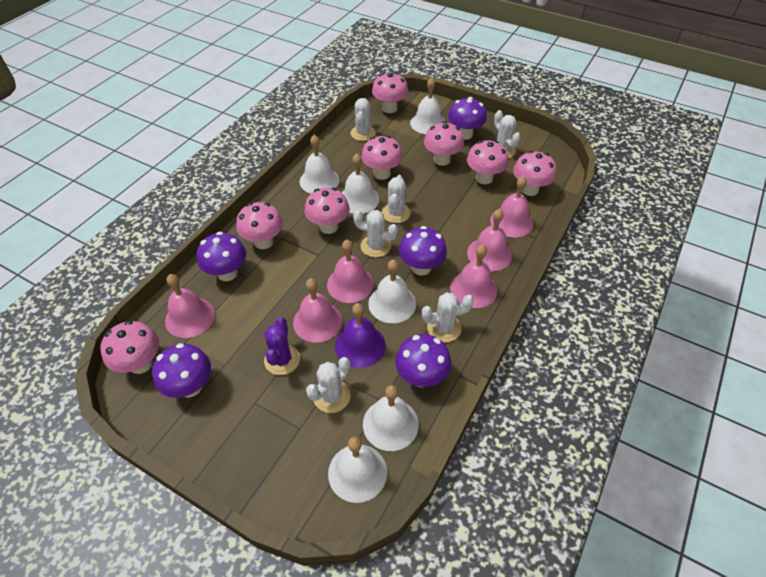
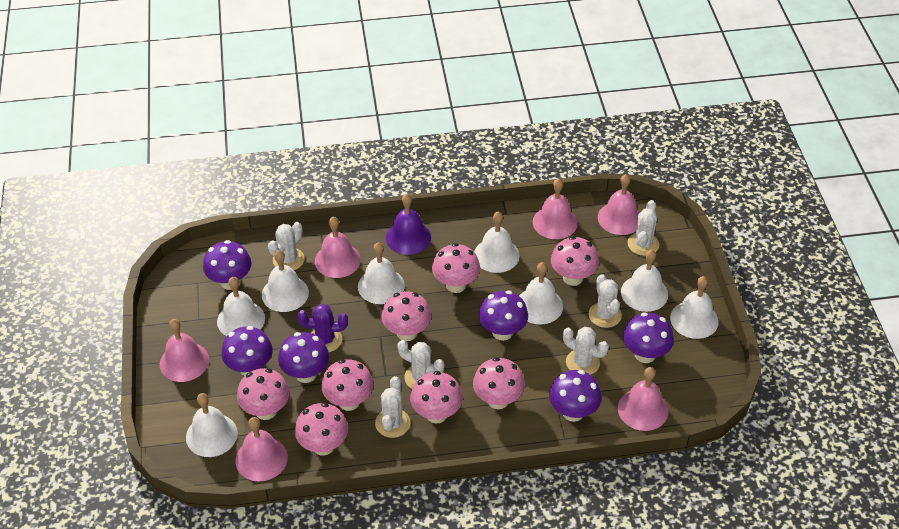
purple mushroom: 5 -> 6
white bell: 6 -> 8

